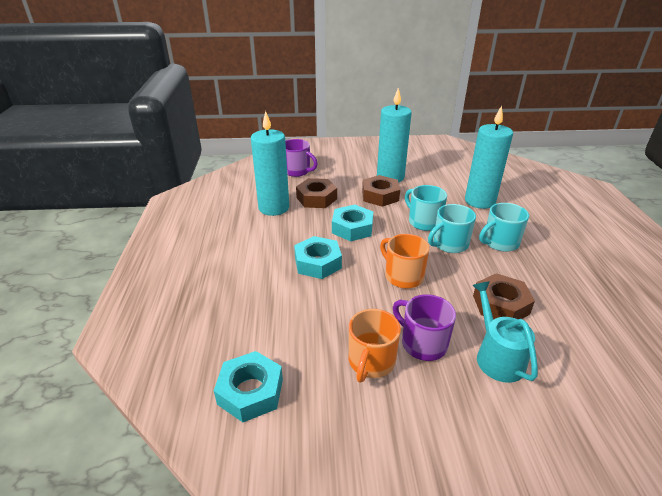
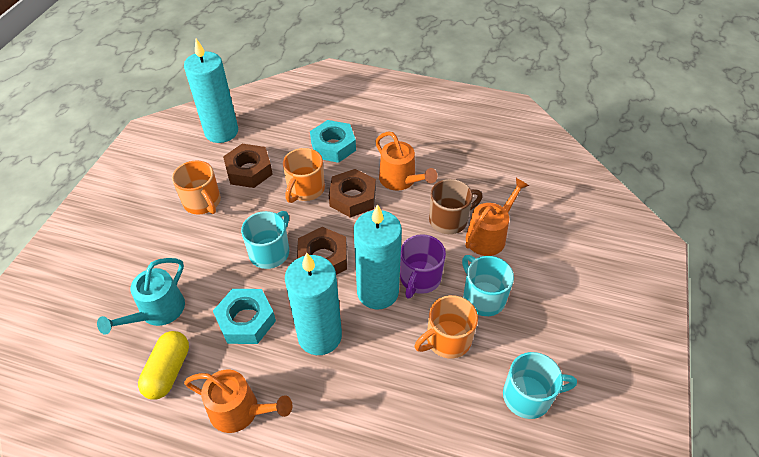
brown mug: 0 -> 1
orange mug: 2 -> 3
orange watering can: 0 -> 3
purple mug: 2 -> 1
turquoise nut: 3 -> 2
yellow capsule: 0 -> 1

